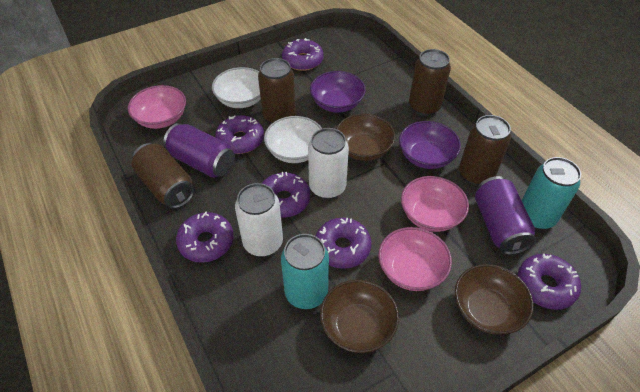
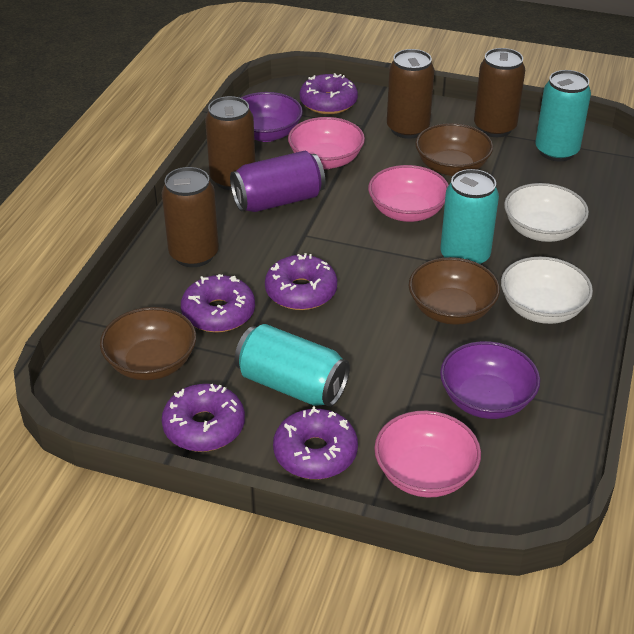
purple can: 2 -> 1
purple donut: 6 -> 5
turquoise can: 2 -> 3
white can: 2 -> 0

